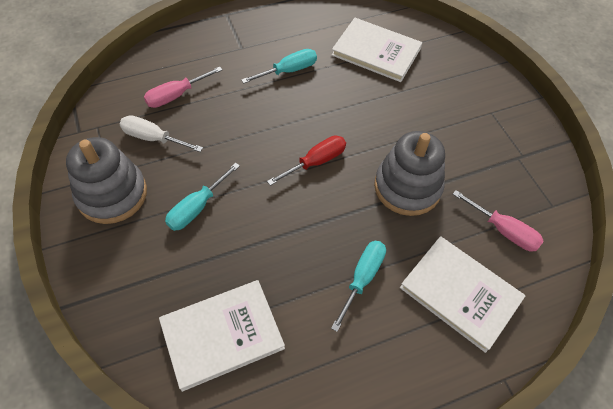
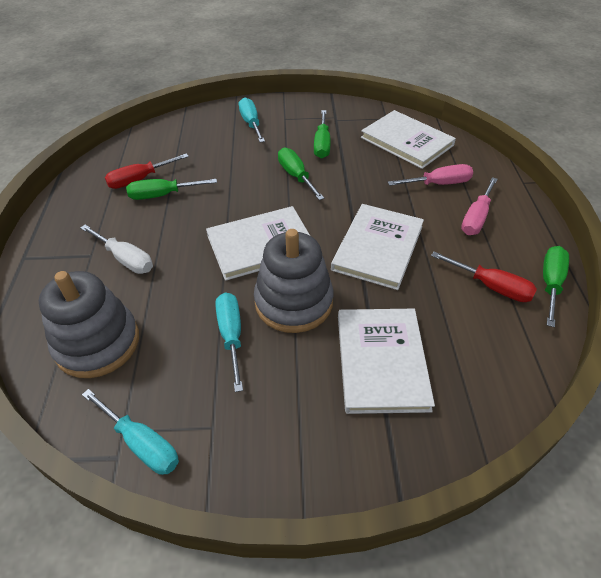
green screwdriver: 0 -> 4
red screwdriver: 1 -> 2
white book: 3 -> 4

